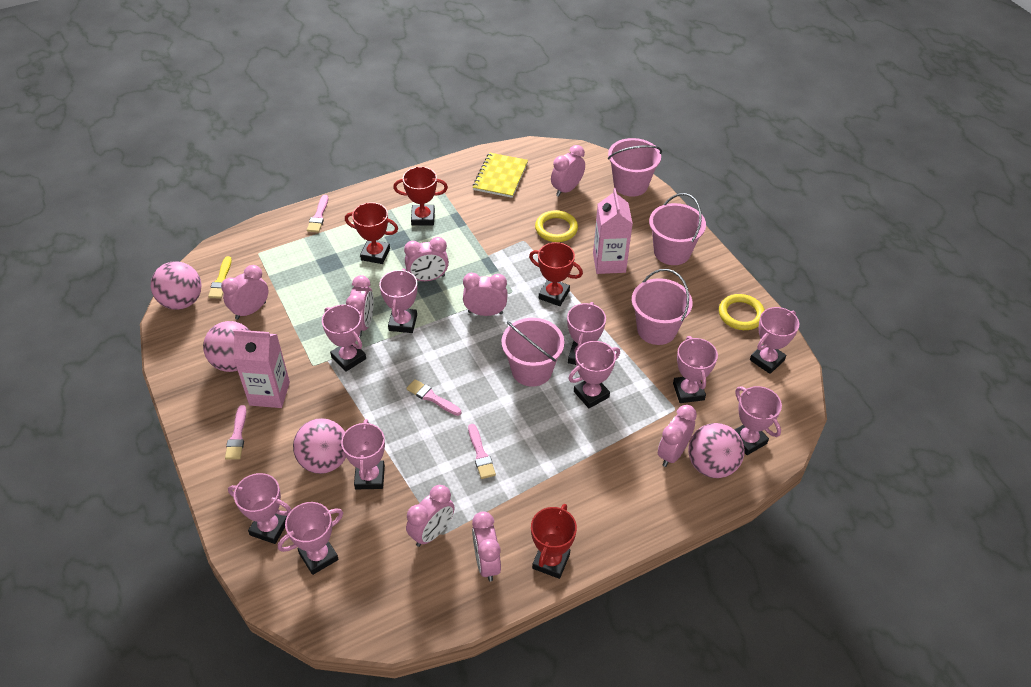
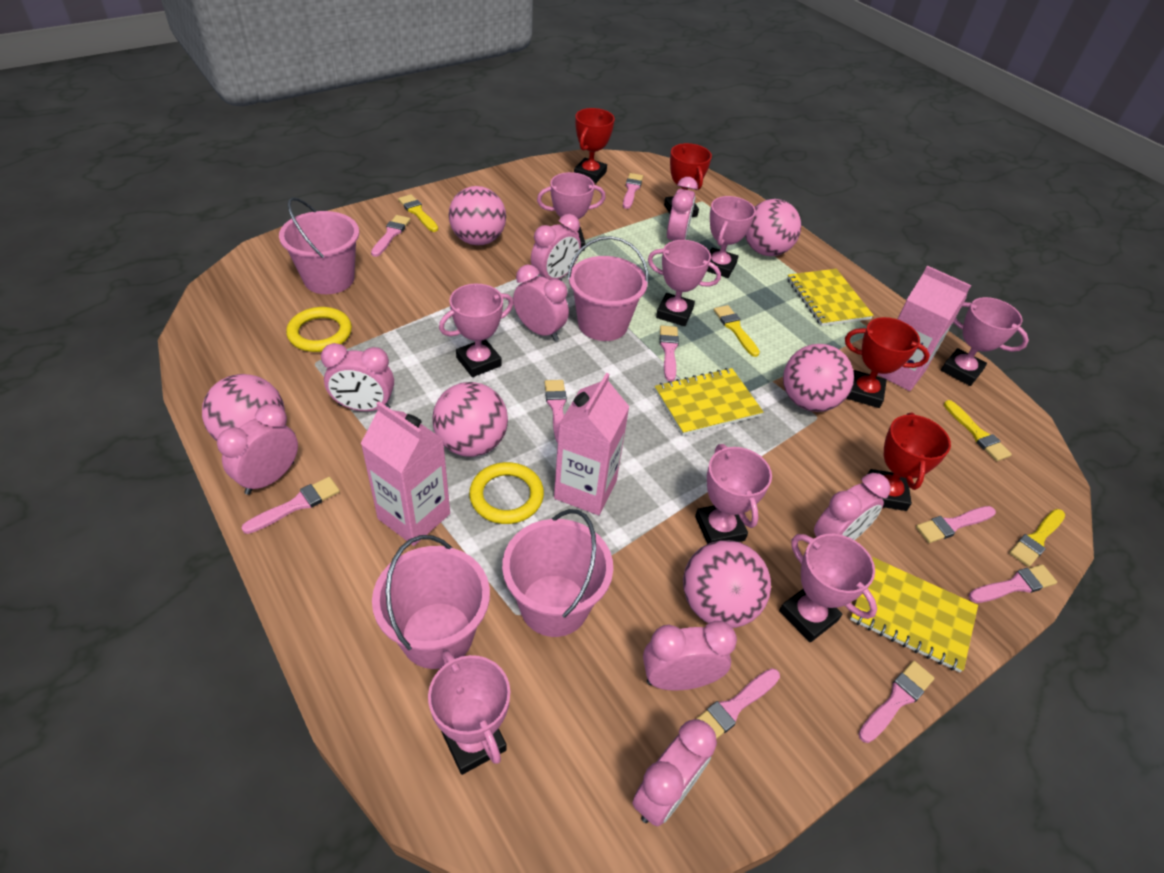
pink ball: 4 -> 6
pink brush: 4 -> 9
pink carton: 2 -> 3
pink trophy: 10 -> 8
yellow brush: 1 -> 4
yellow notebook: 1 -> 3

